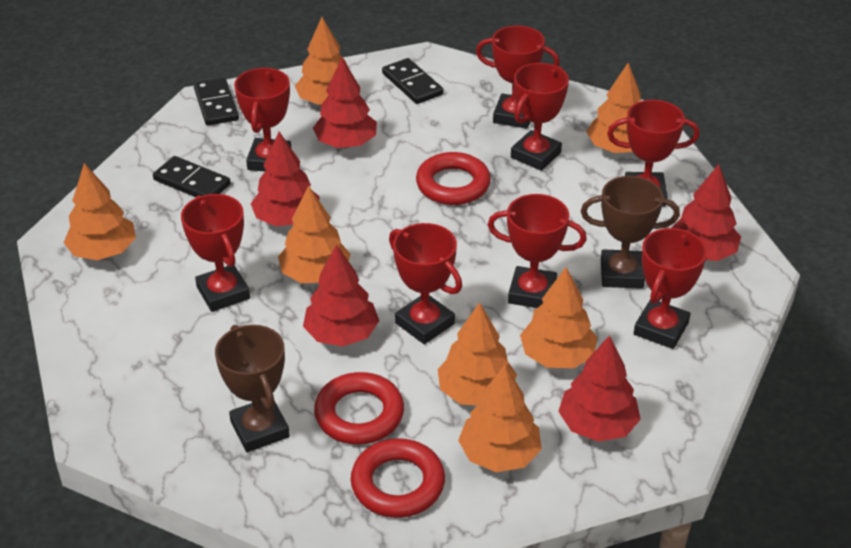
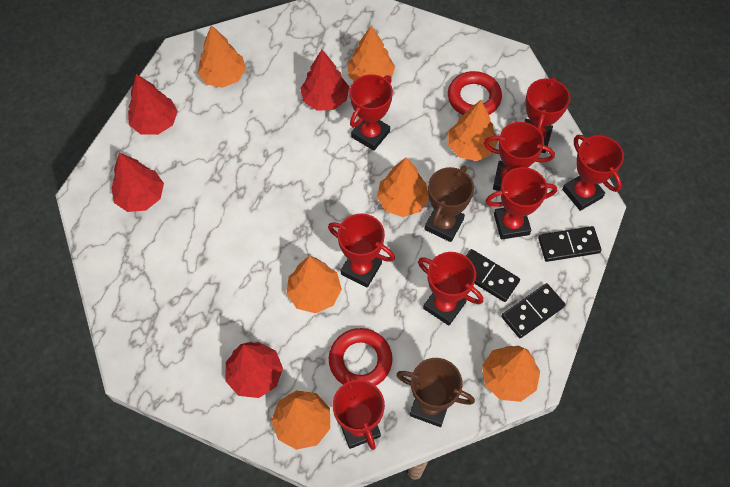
red ring: 3 -> 2
red tree: 5 -> 4

